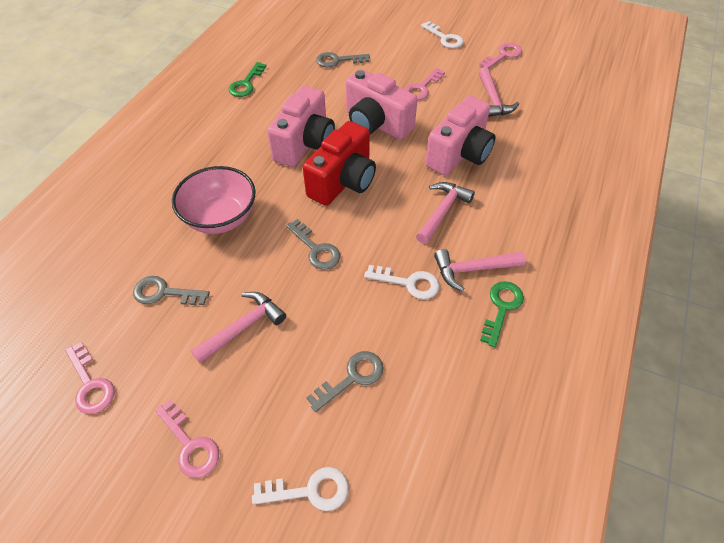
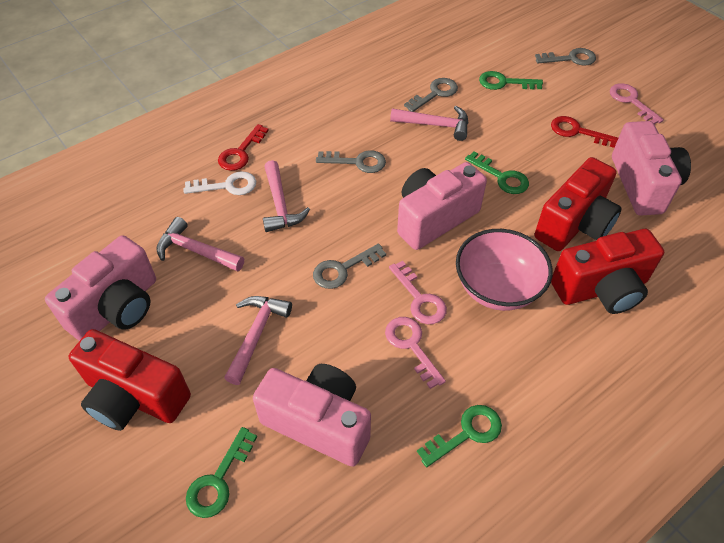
green key: 2 -> 4
pink camera: 3 -> 4
pink key: 4 -> 3
red camera: 1 -> 3
red key: 0 -> 2
white key: 3 -> 1

